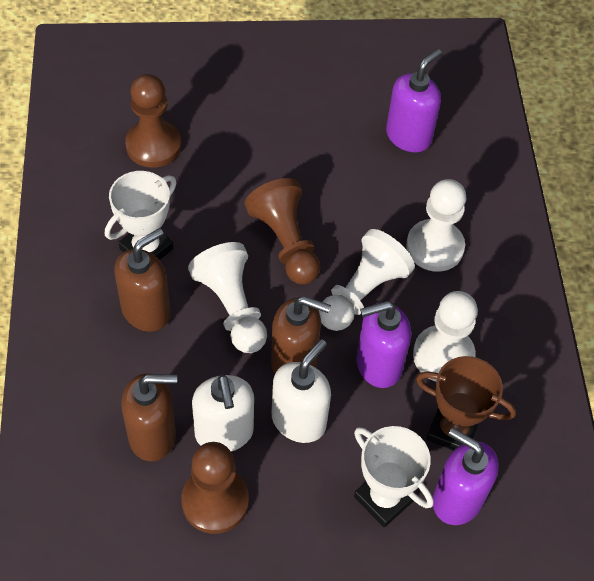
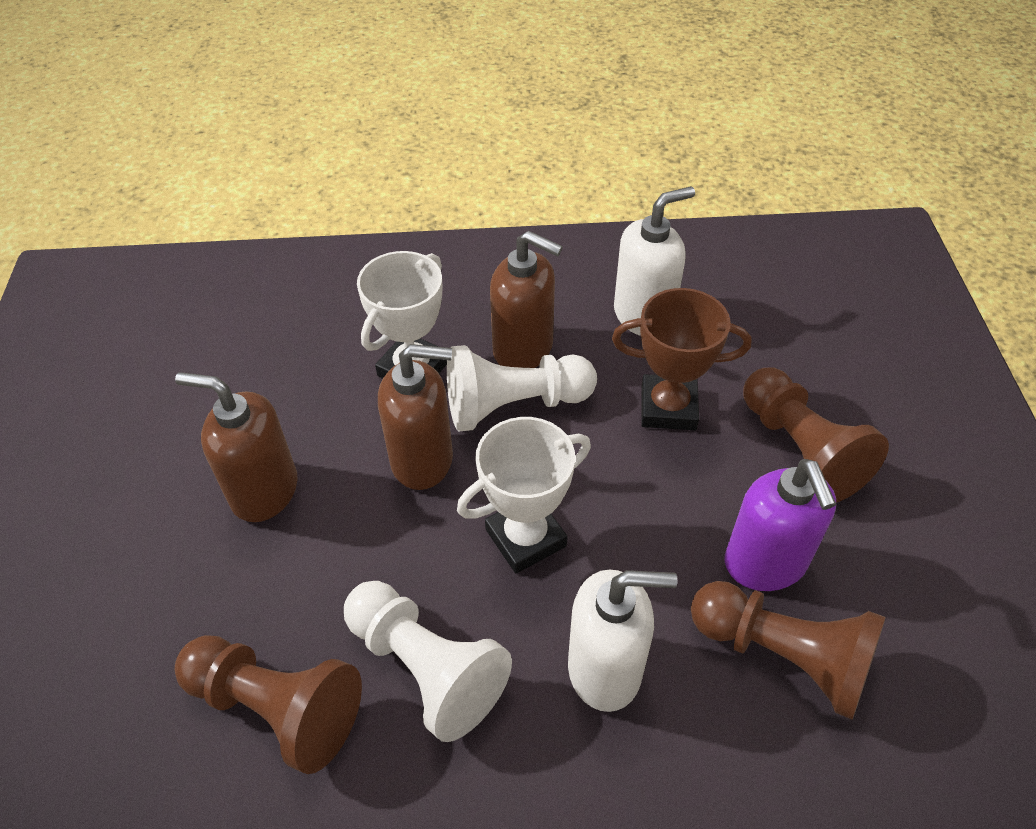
purple soap dispenser: 3 -> 1
white pawn: 4 -> 2

